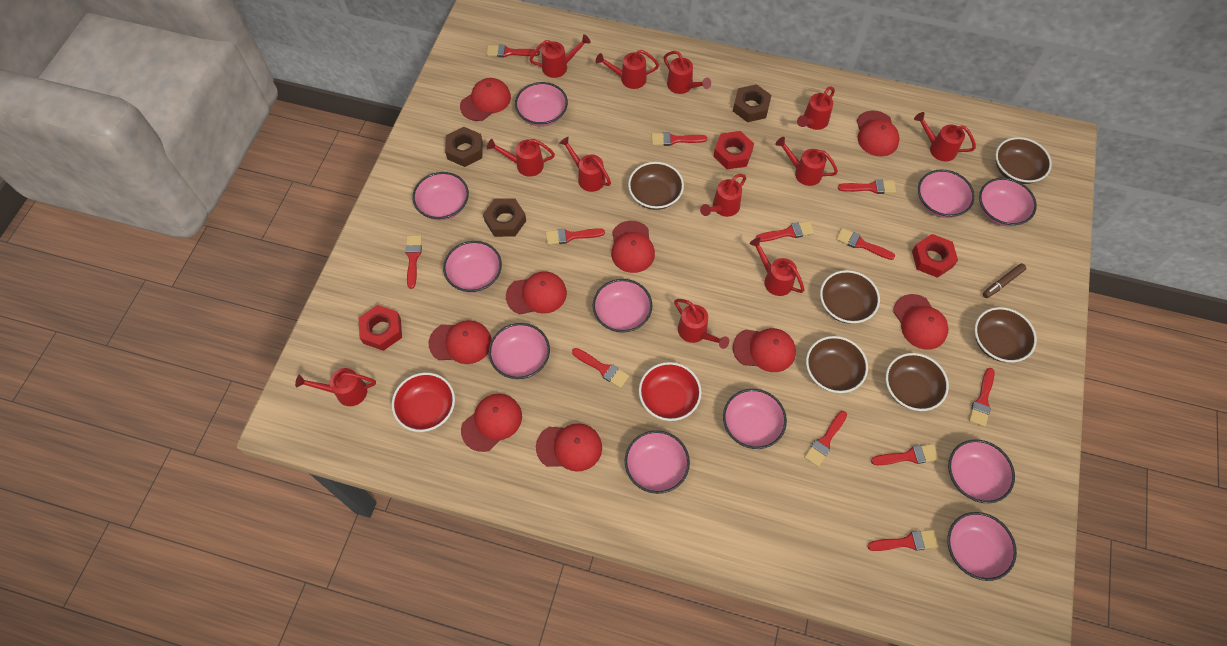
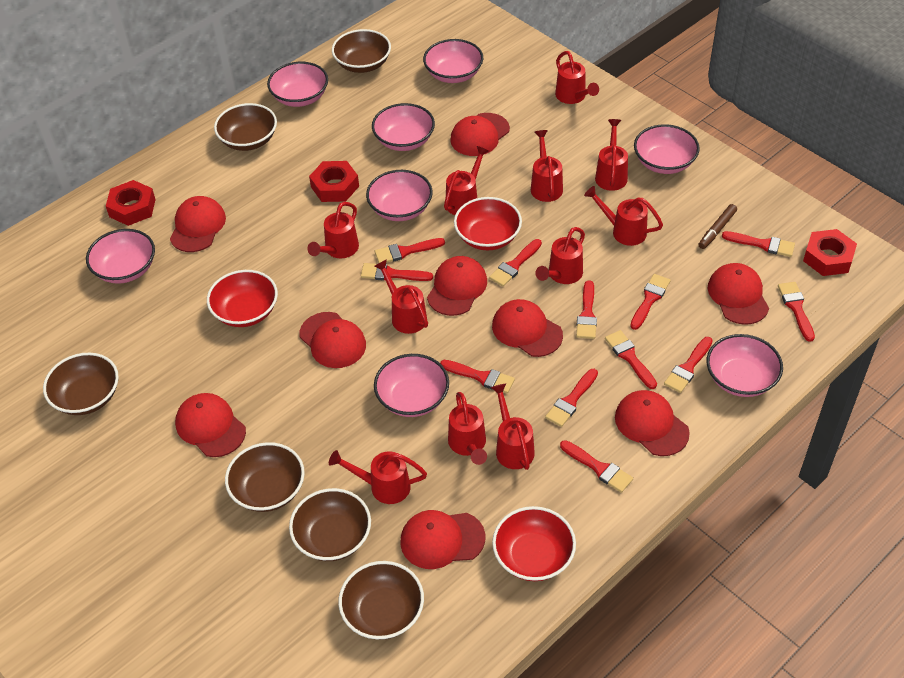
brown nut: 3 -> 0
pink bowl: 11 -> 8
red bowl: 2 -> 3
red watering can: 12 -> 11

